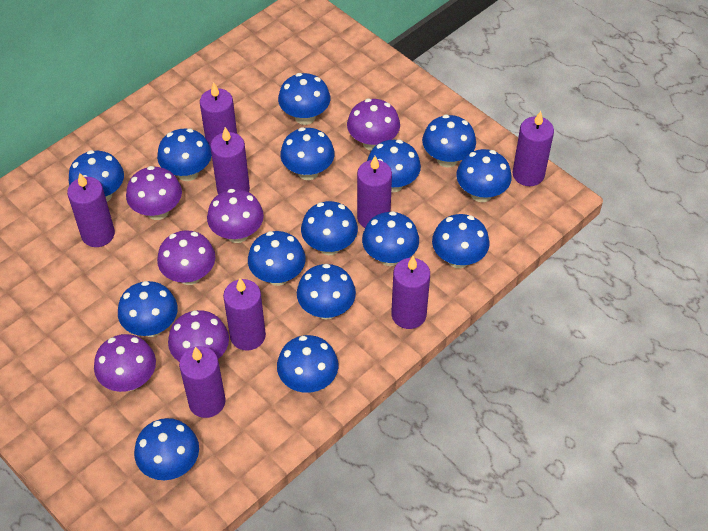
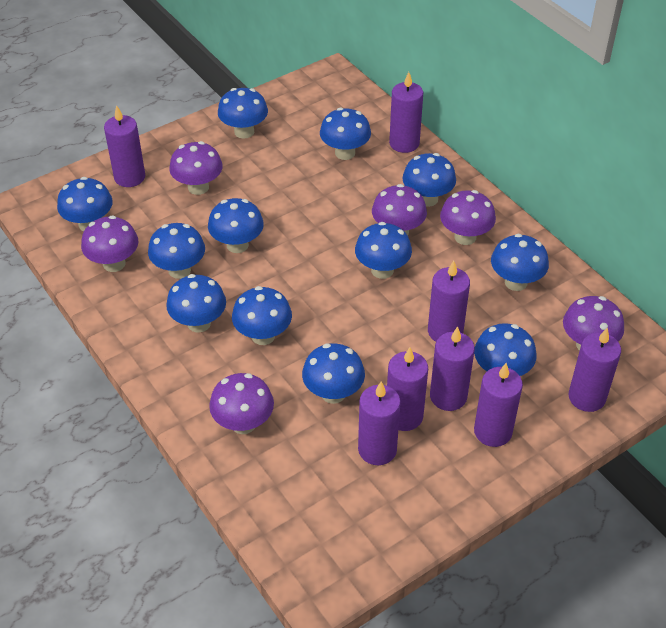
blue mushroom: 15 -> 12

